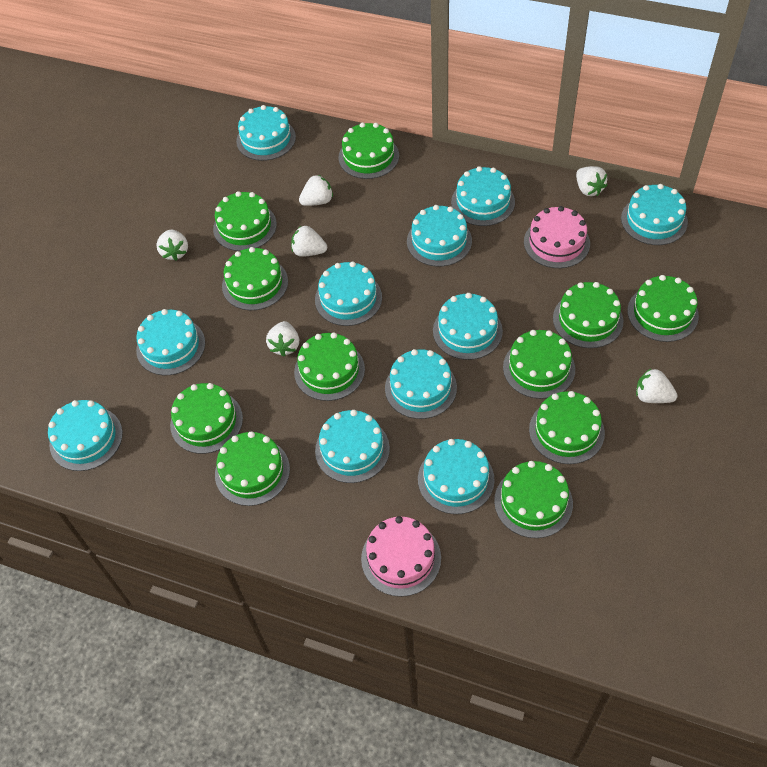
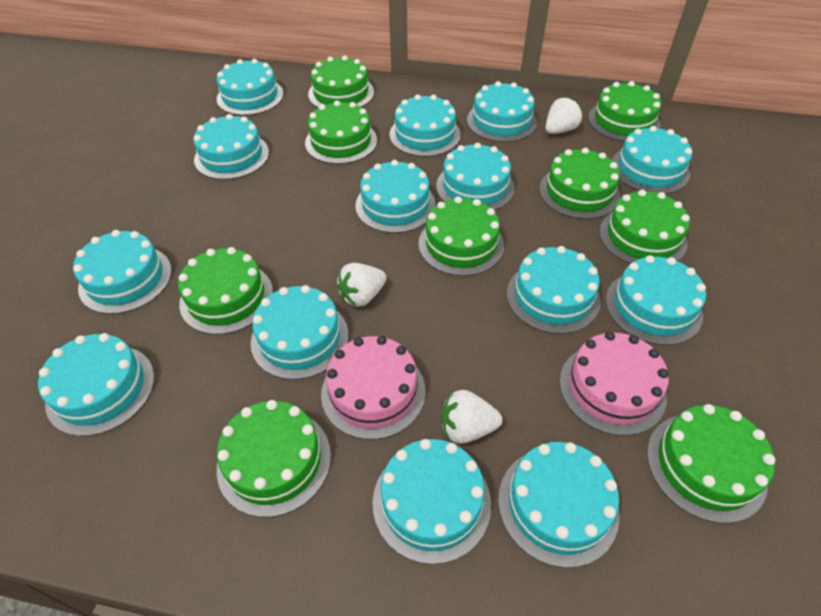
green cake: 11 -> 9
turquoise cake: 11 -> 14
white strawberry: 6 -> 3

